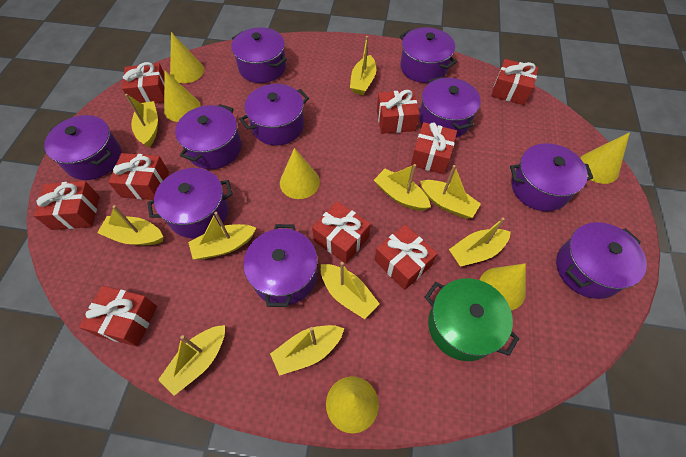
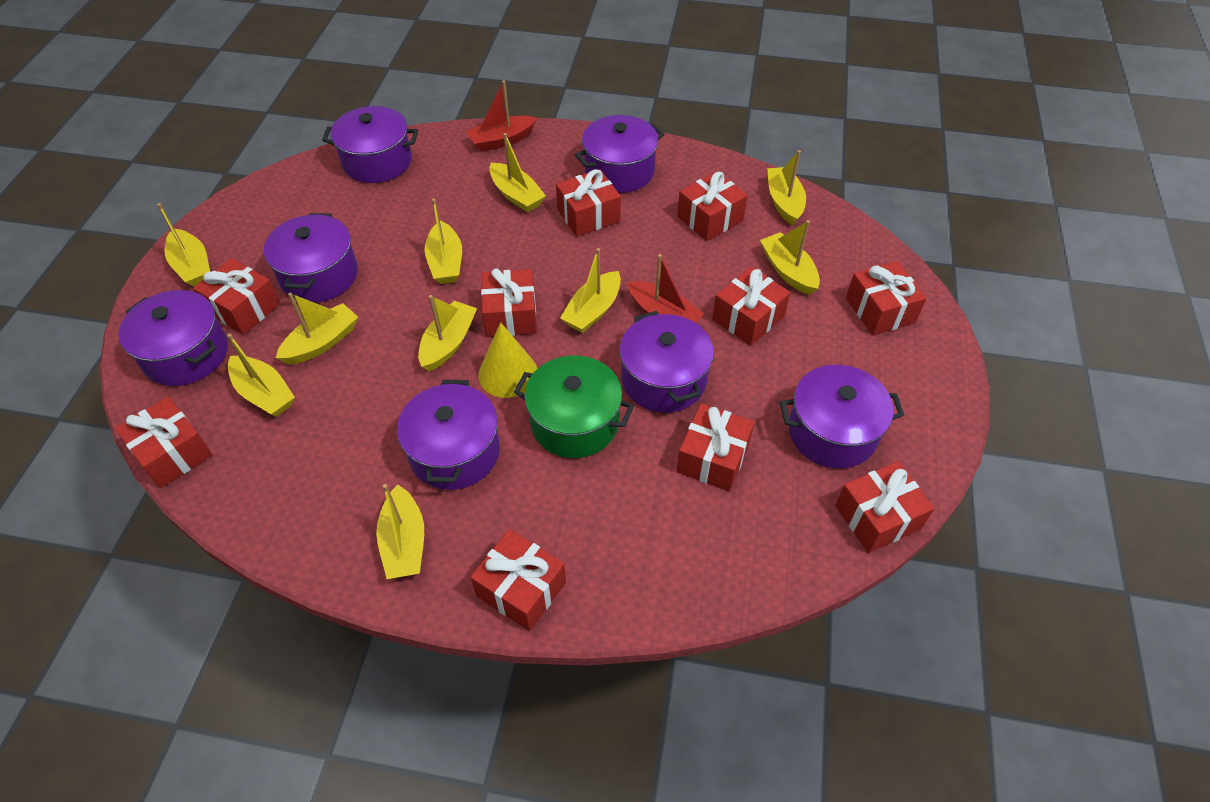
purple pot: 10 -> 7
red boat: 0 -> 2
red gift: 9 -> 10
yellow cone: 6 -> 1

